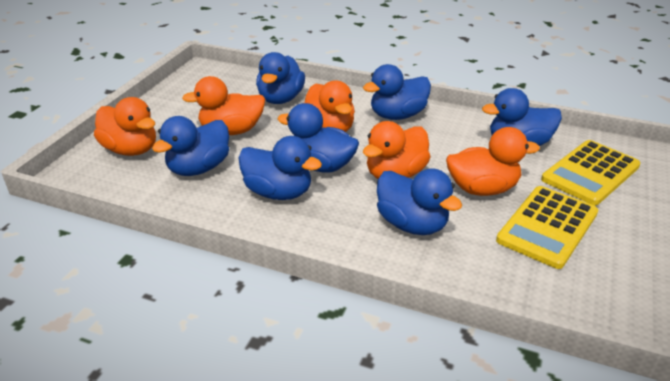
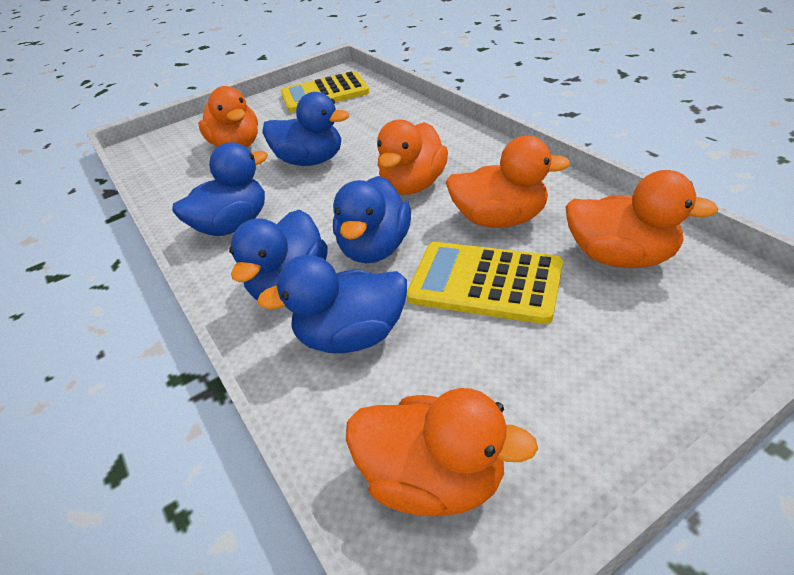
blue duck: 7 -> 5

